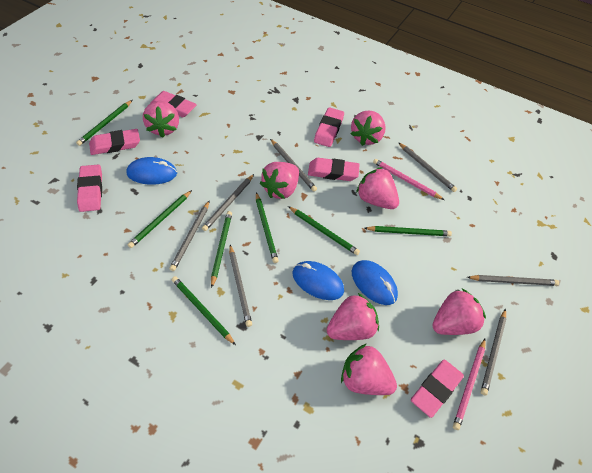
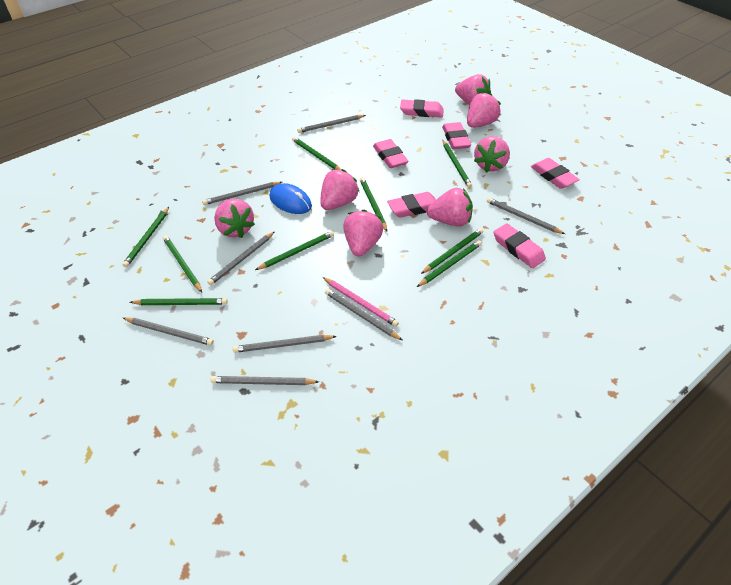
blue mouse: 3 -> 1
green pencil: 7 -> 9
grey pencil: 7 -> 8
pink pencil: 2 -> 1

